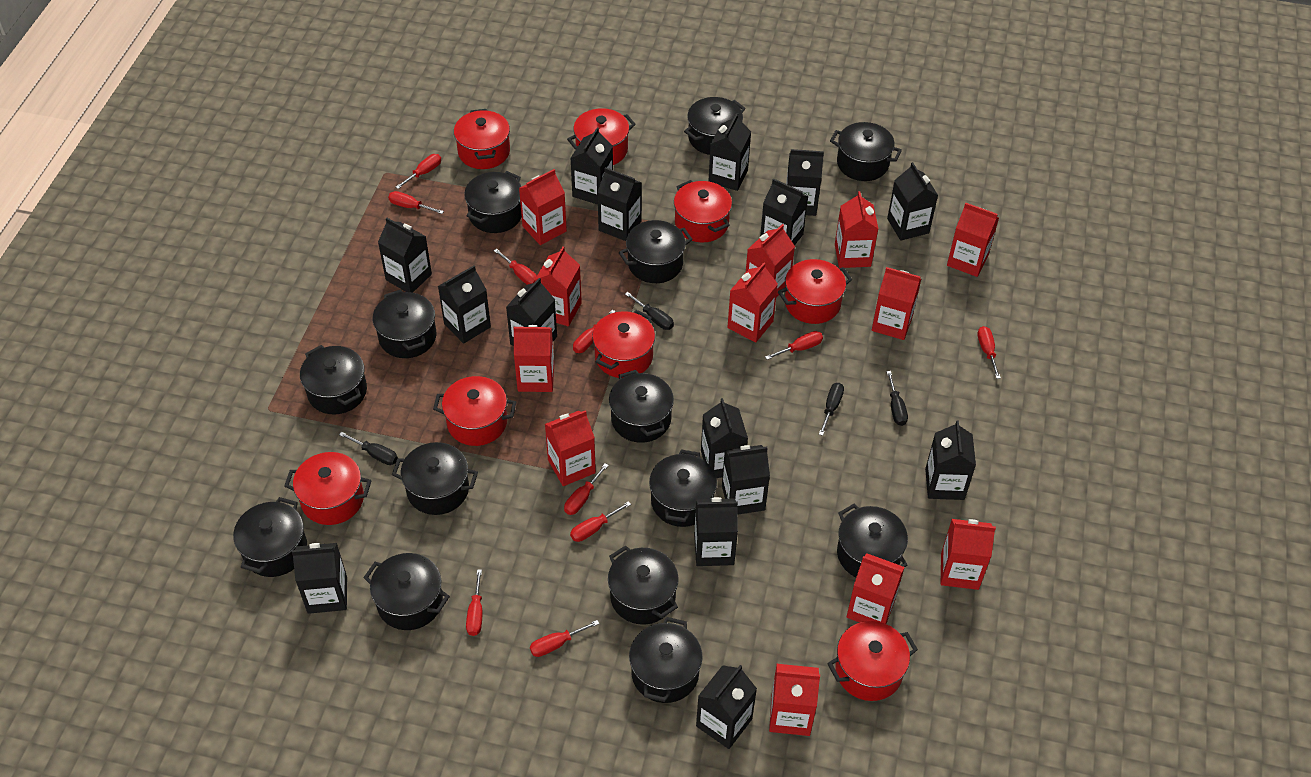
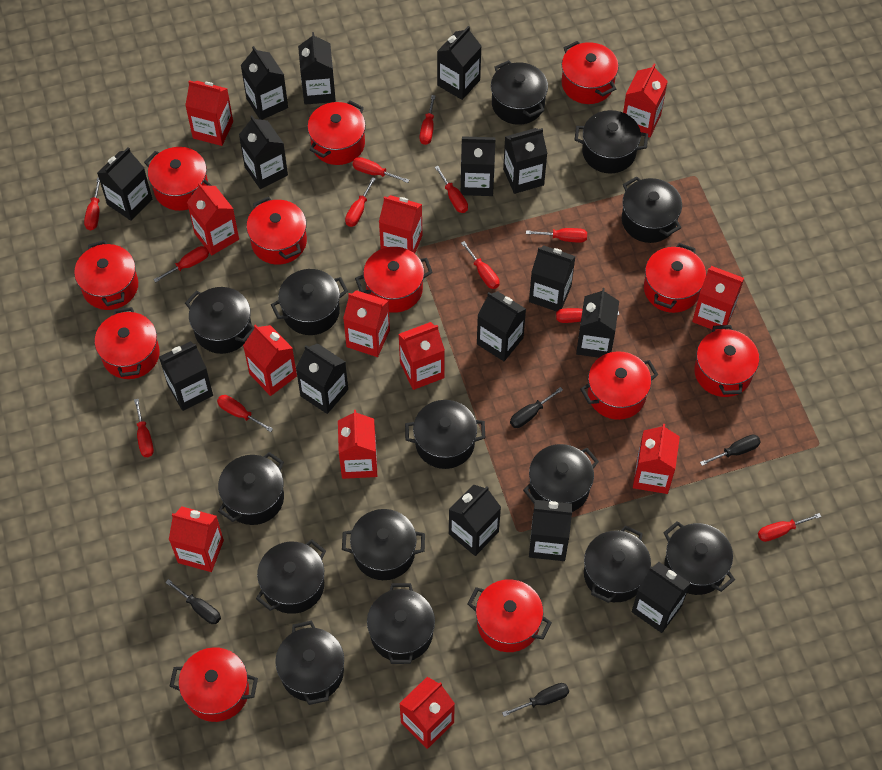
red pot: 8 -> 12
red screwdriver: 10 -> 12

